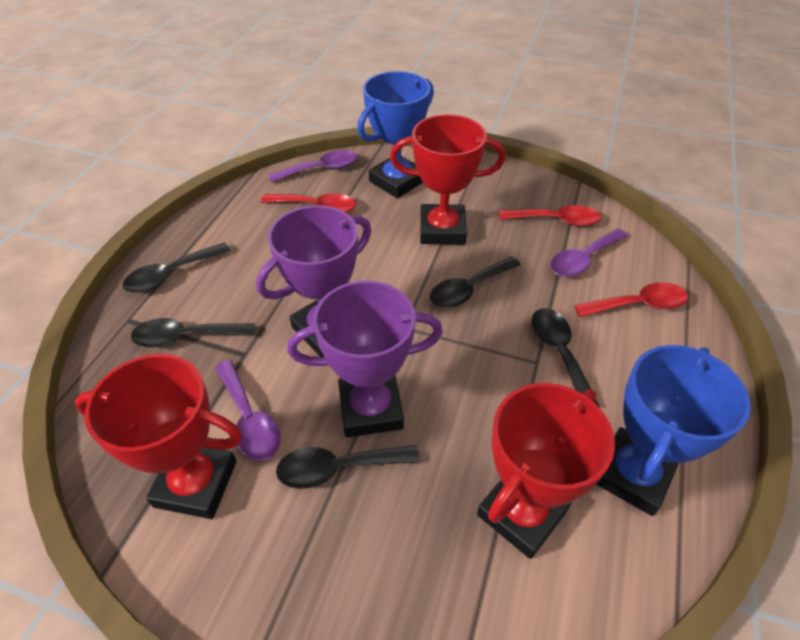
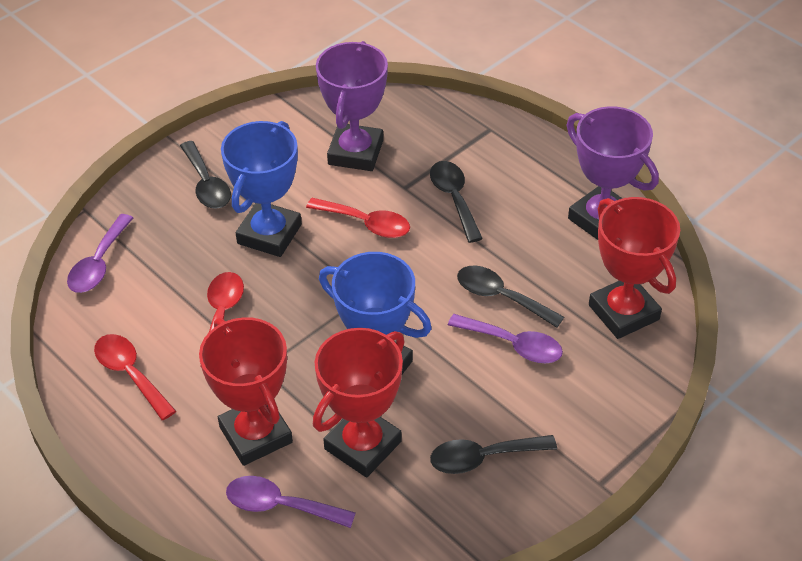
black spoon: 5 -> 4

